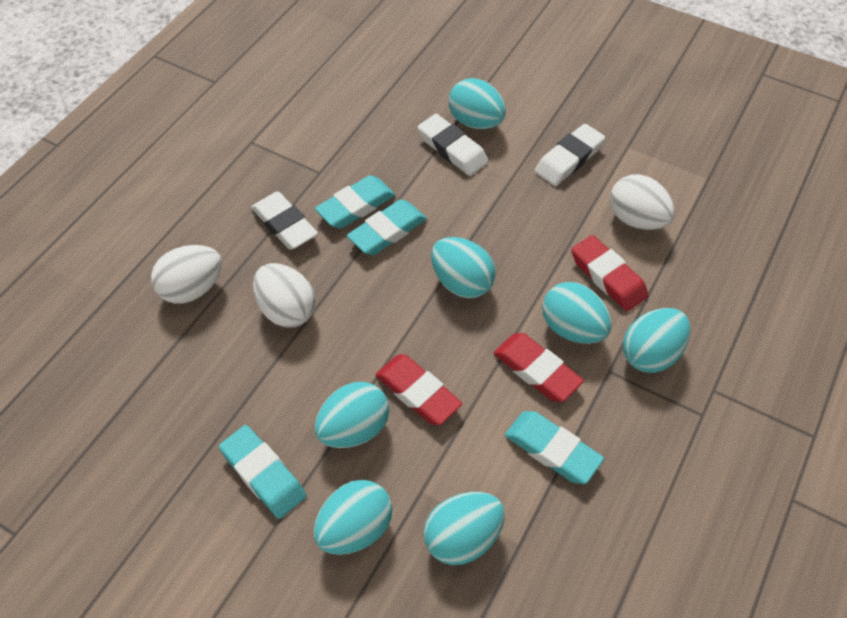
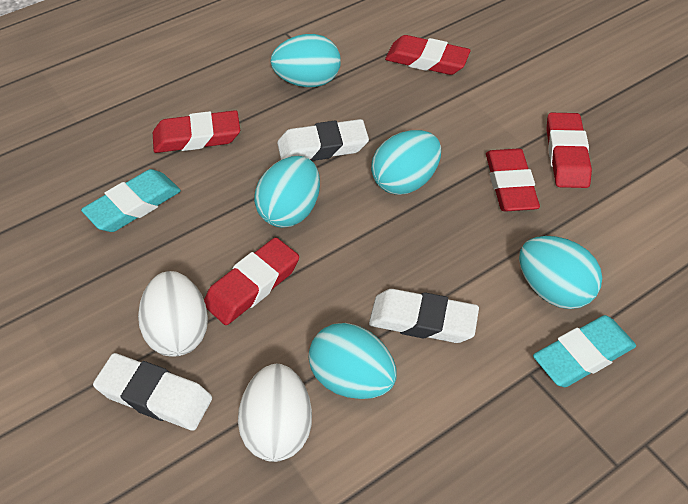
red eraser: 3 -> 5
turquoise egg: 7 -> 5
turquoise eraser: 4 -> 2
white egg: 3 -> 2

